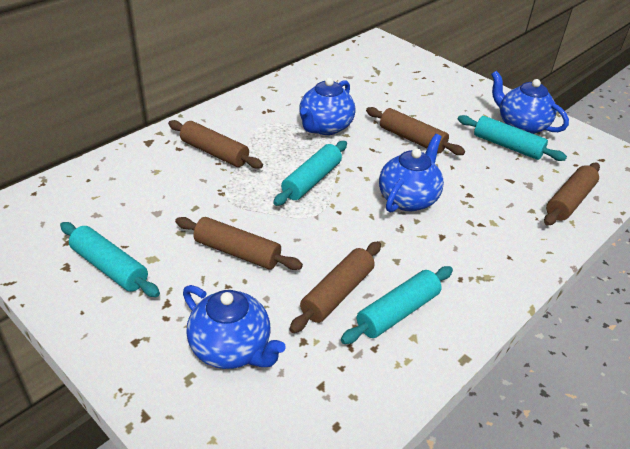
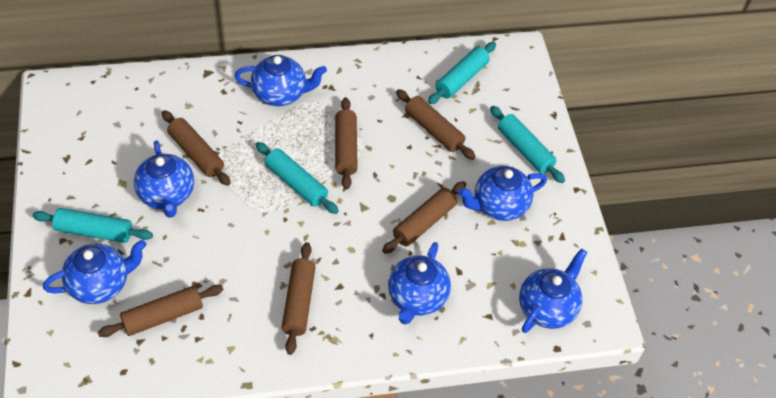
blue teapot: 4 -> 6
brown rolling pin: 5 -> 6

